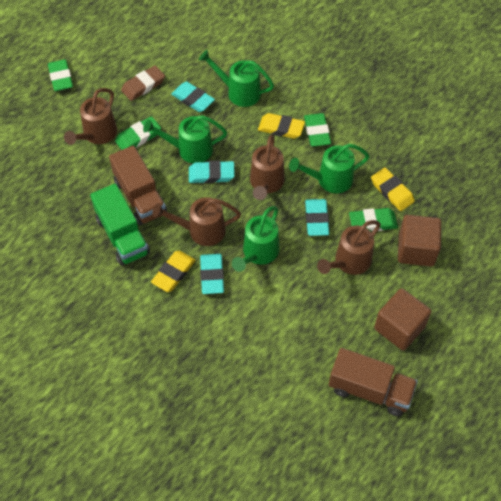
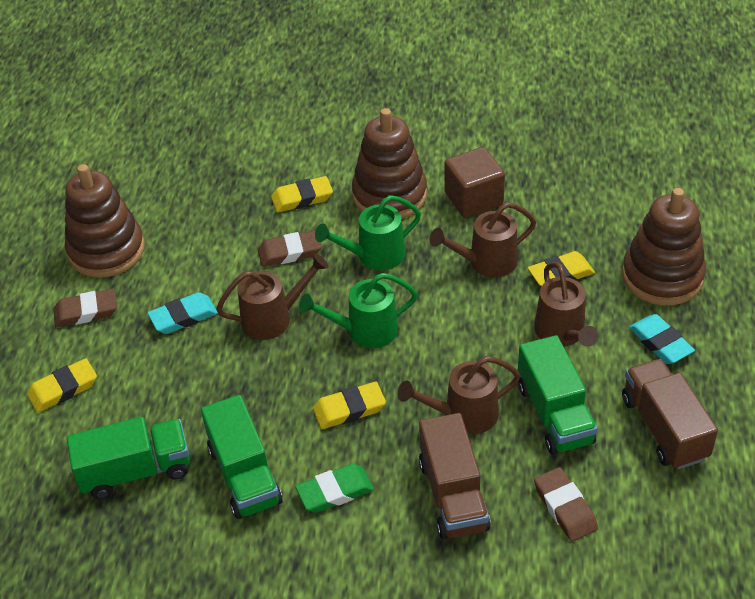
brown cube: 2 -> 1
brown eraser: 1 -> 3
brown stacking toy: 0 -> 3
green eraser: 4 -> 1
green truck: 1 -> 3
green watering can: 4 -> 2
turquoise eraser: 4 -> 2
yellow eraser: 3 -> 4

